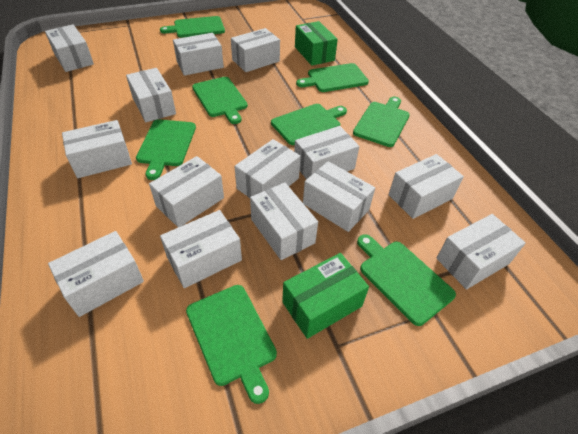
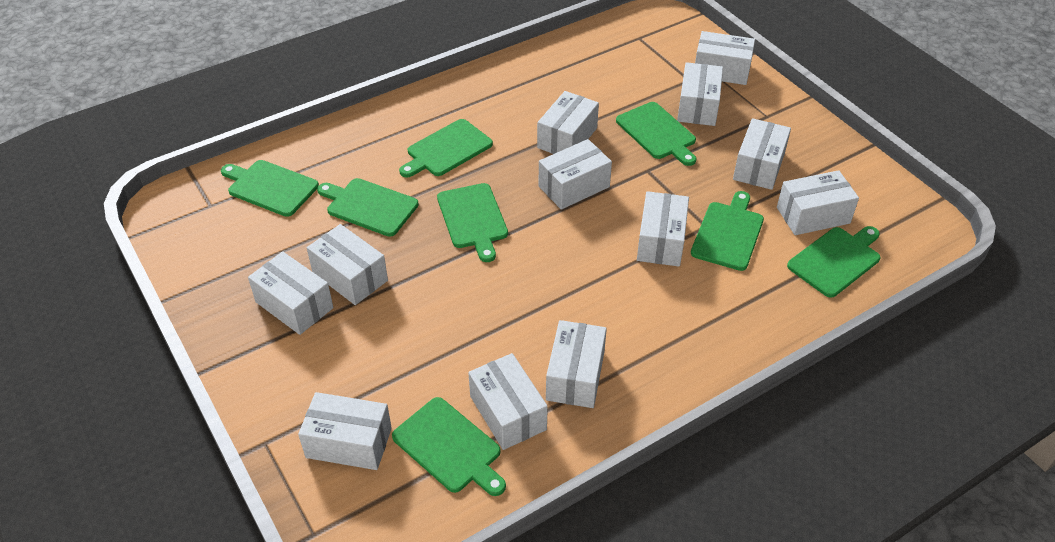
green box: 2 -> 0
white box: 14 -> 12

